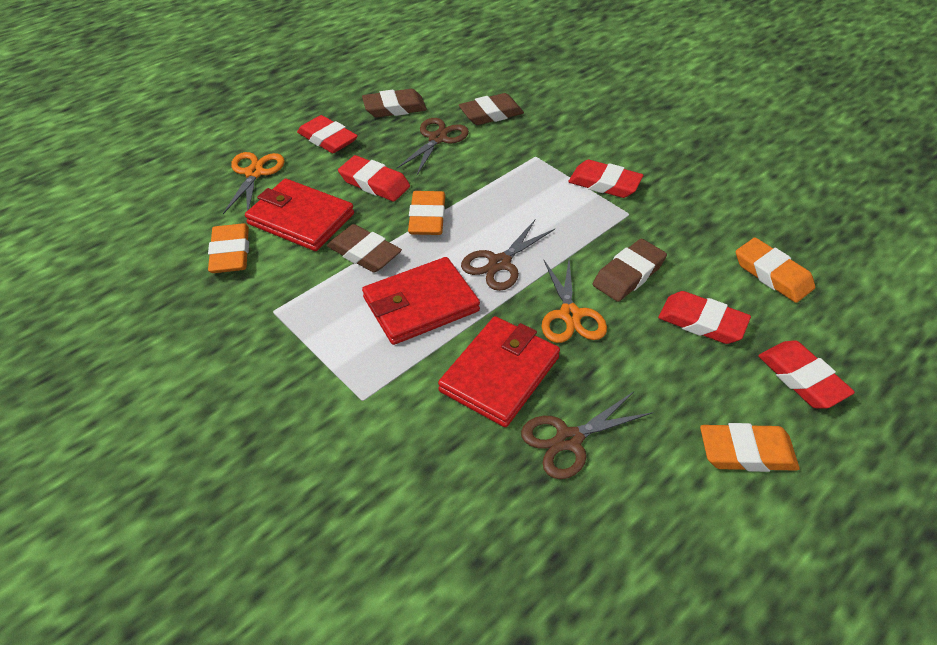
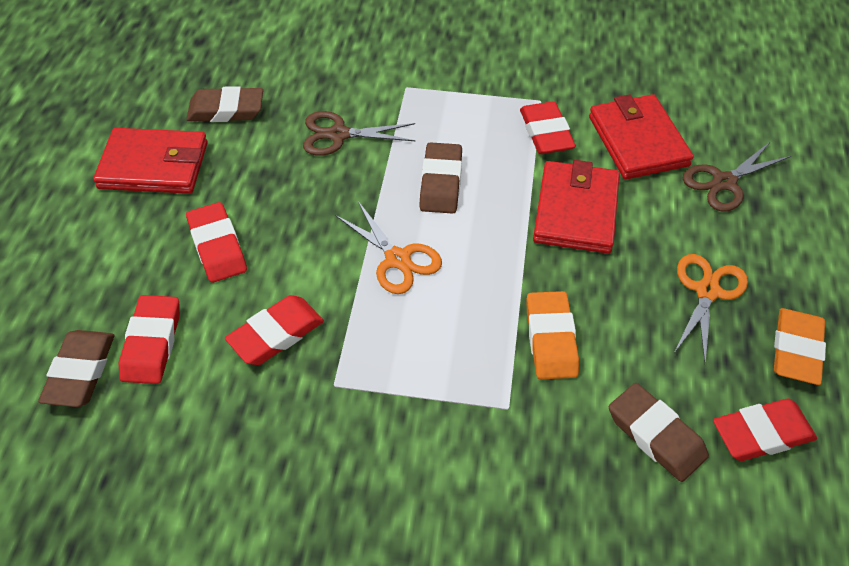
brown scissors: 3 -> 2
orange eraser: 4 -> 2

